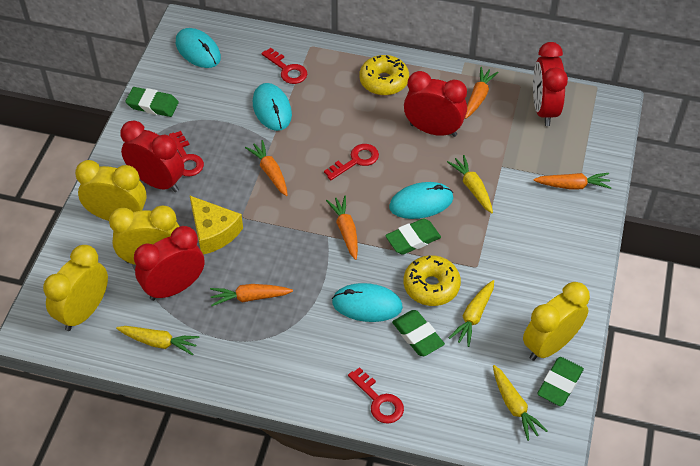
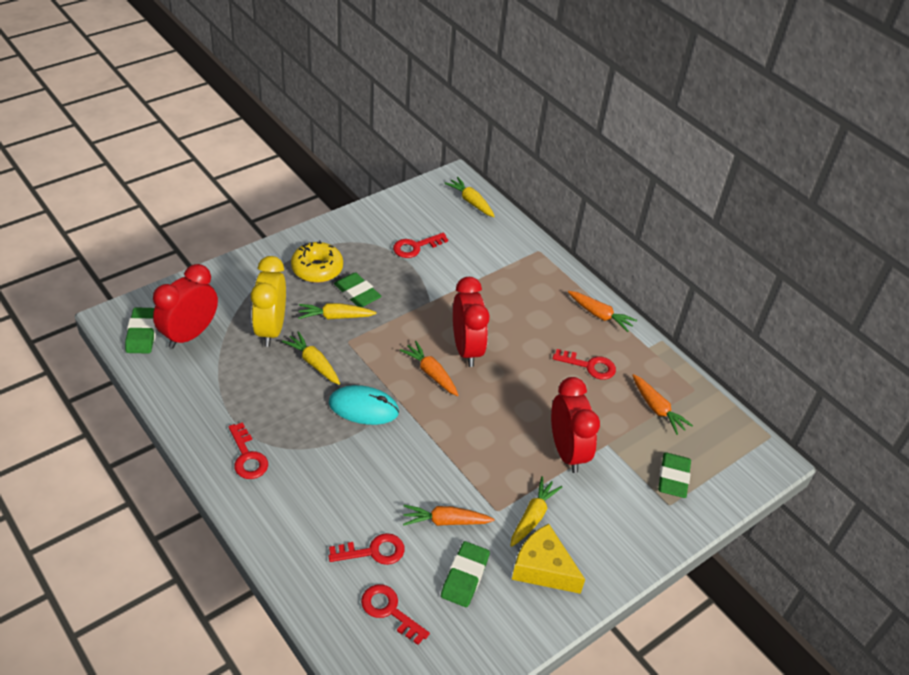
orange carrot: 5 -> 4
red clock: 4 -> 3
red key: 4 -> 5
turquoise mouse: 4 -> 1
yellow clock: 4 -> 1
yellow donut: 2 -> 1

